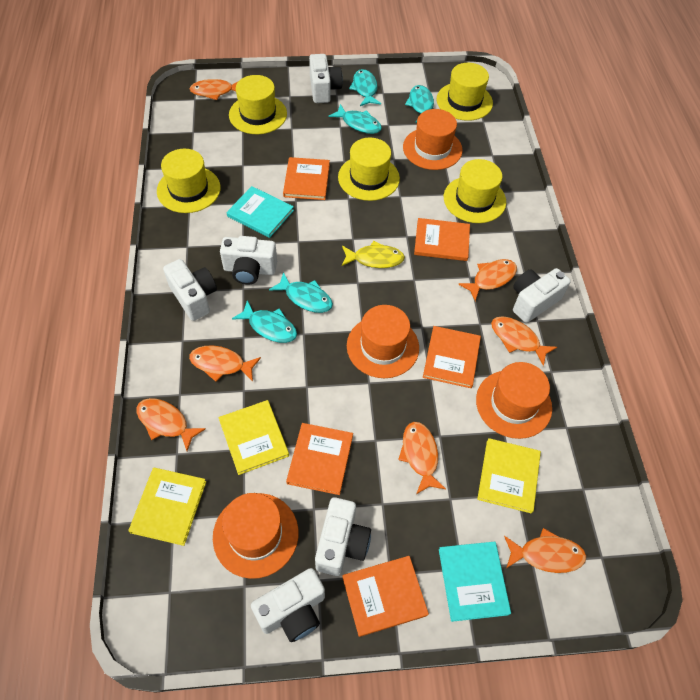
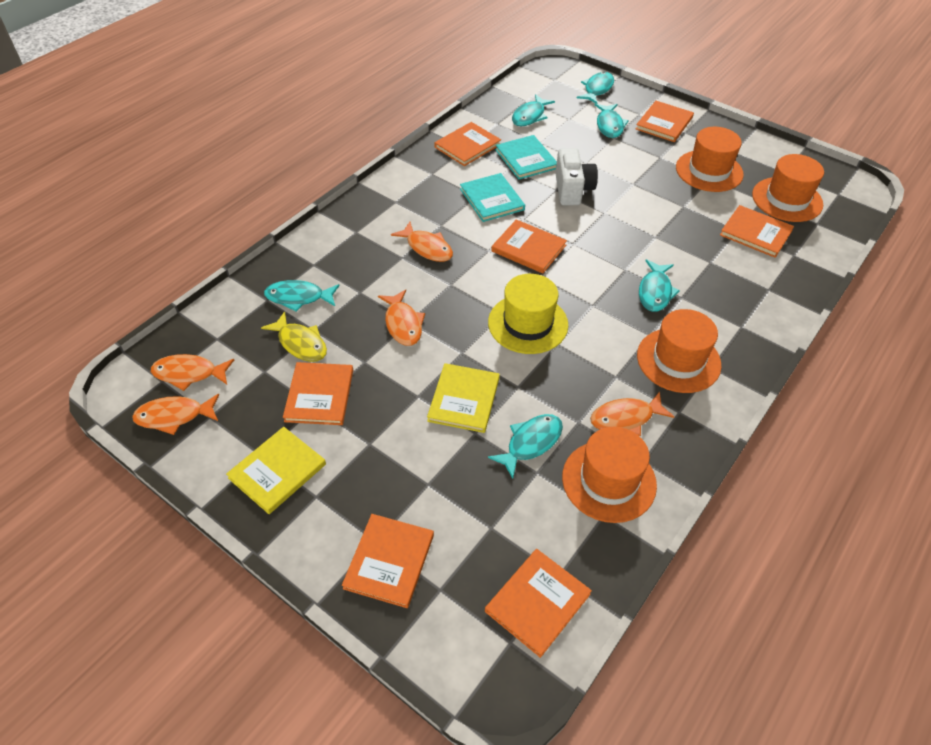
orange book: 5 -> 7
orange fish: 7 -> 5
turquoise fish: 5 -> 6
white camera: 6 -> 1
yellow book: 3 -> 2
yellow hat: 5 -> 1

